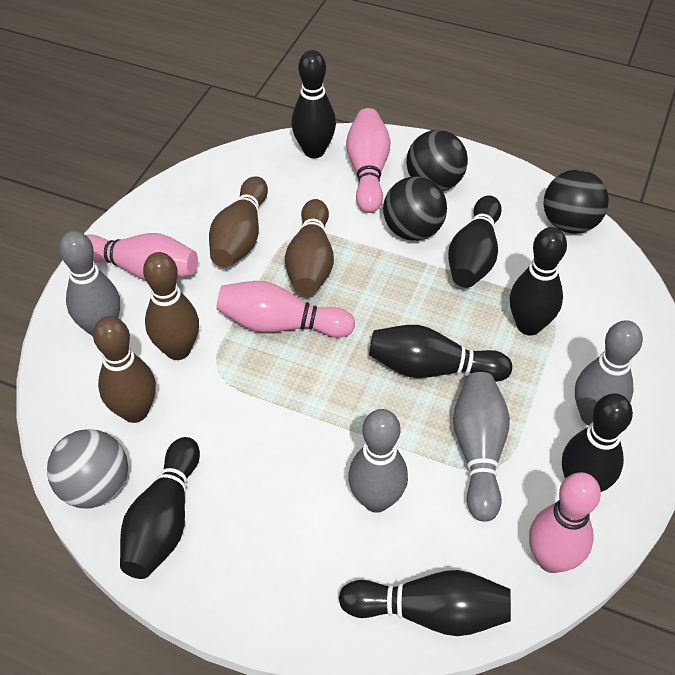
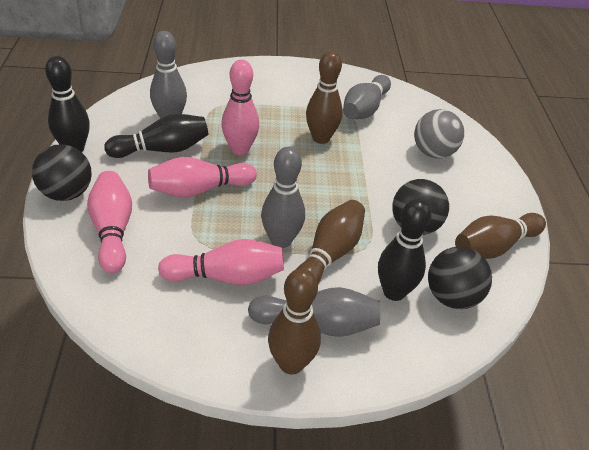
black bowling pin: 7 -> 3

